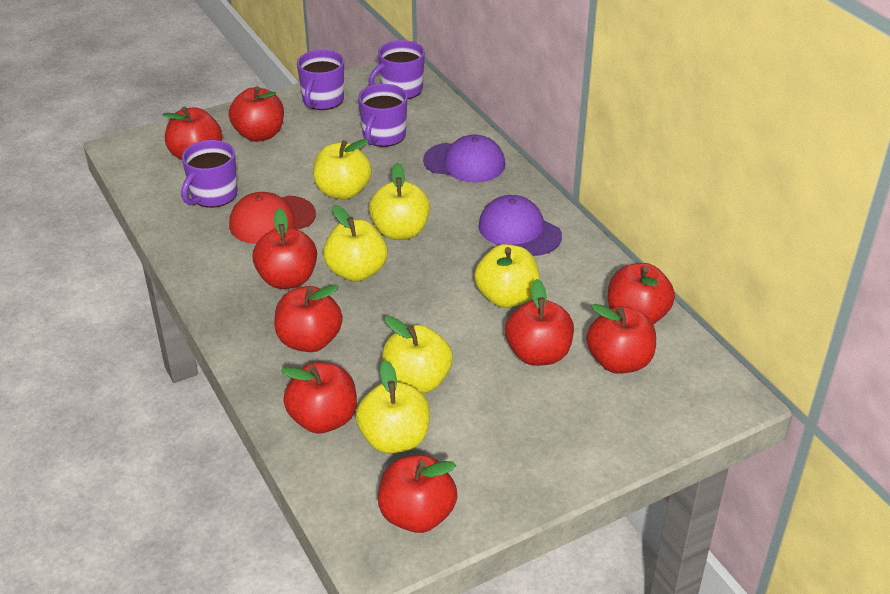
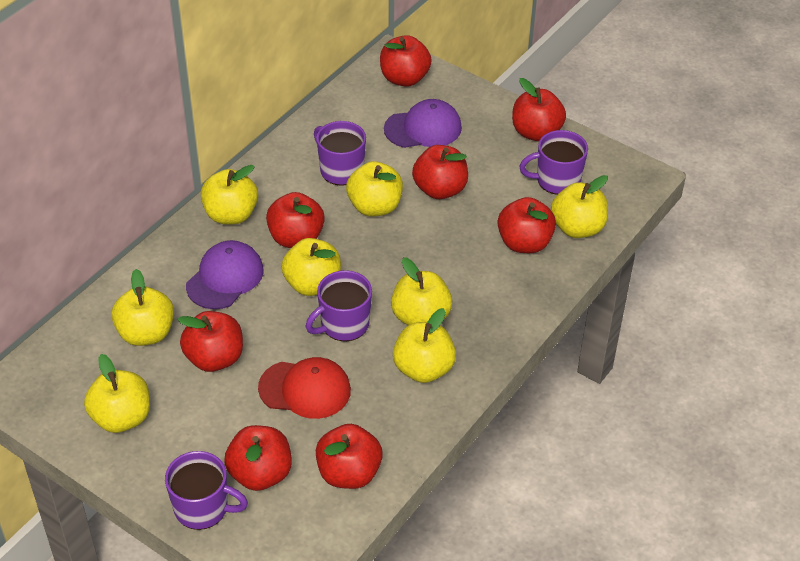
red apple: 9 -> 8
yellow apple: 6 -> 8

